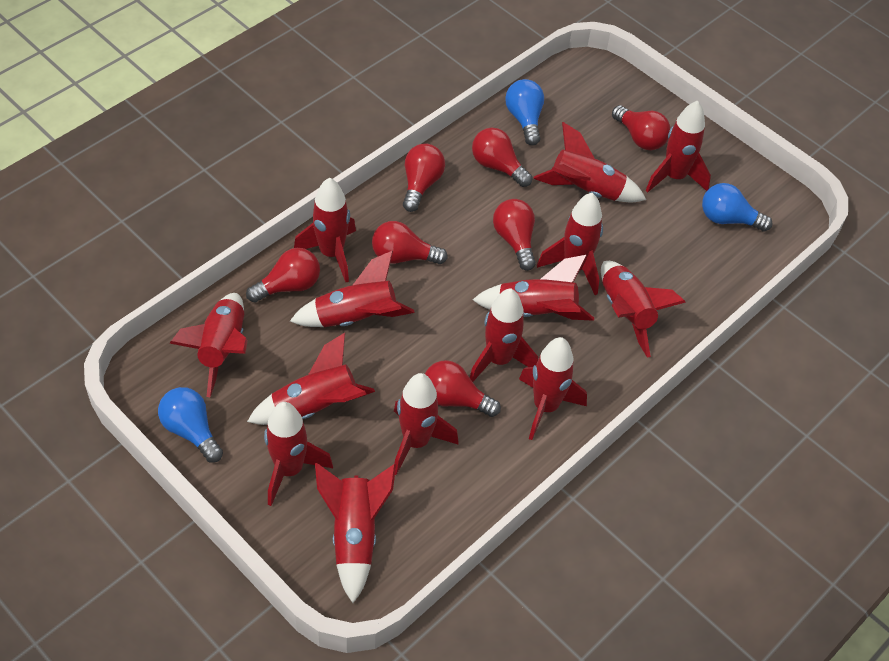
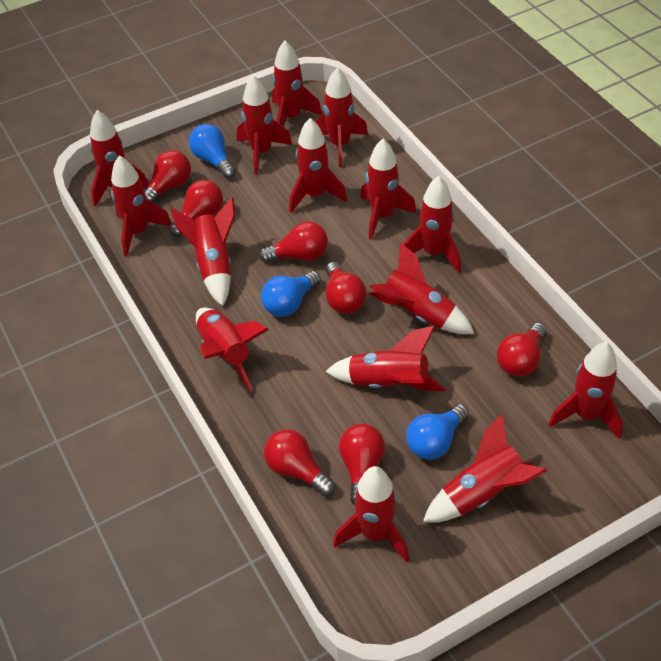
red rocket: 14 -> 15

